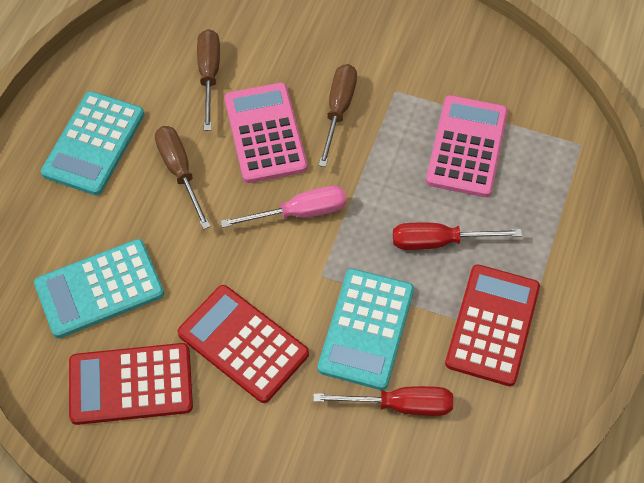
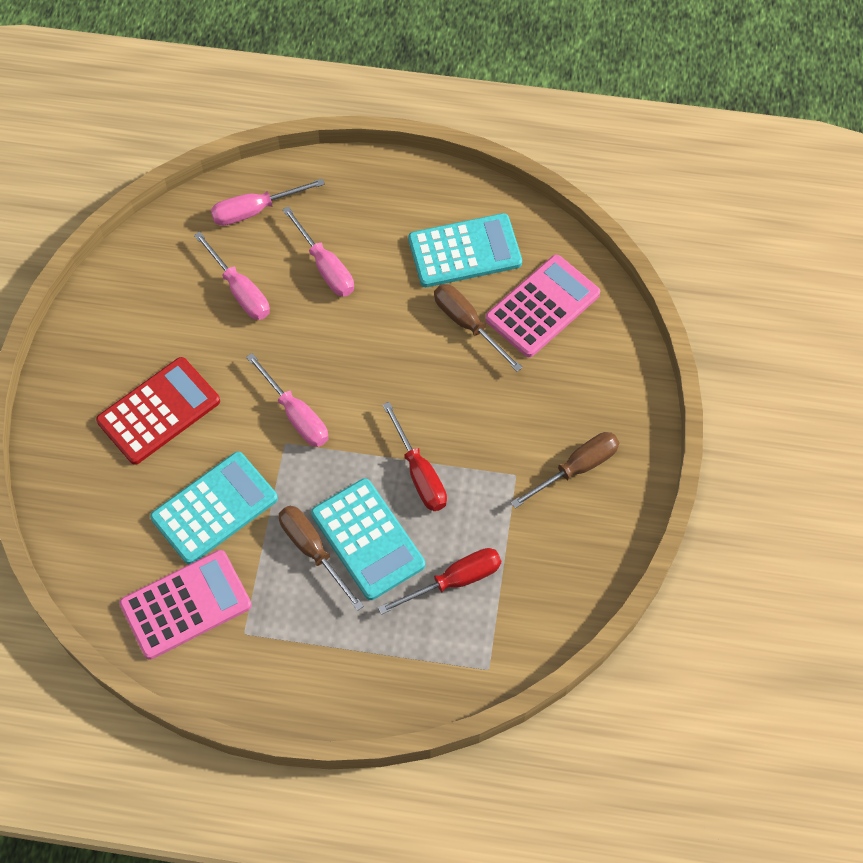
pink screwdriver: 1 -> 4
red calculator: 3 -> 1

